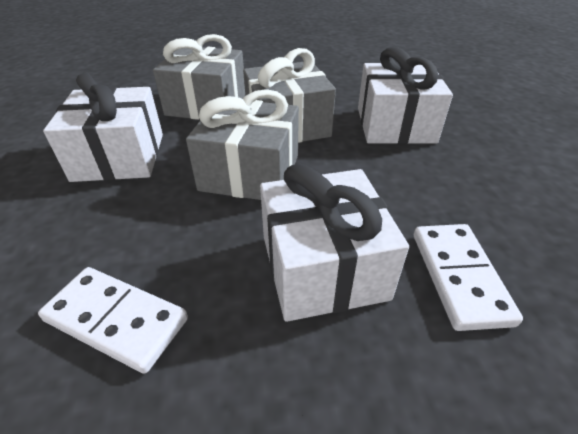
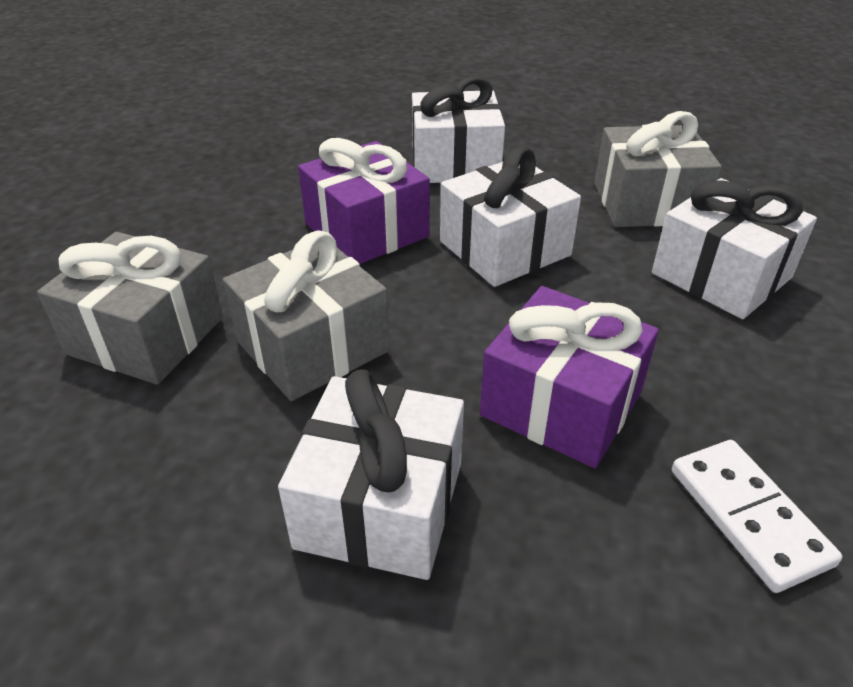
purple gift: 0 -> 2
white domino: 2 -> 1
white gift: 3 -> 4

